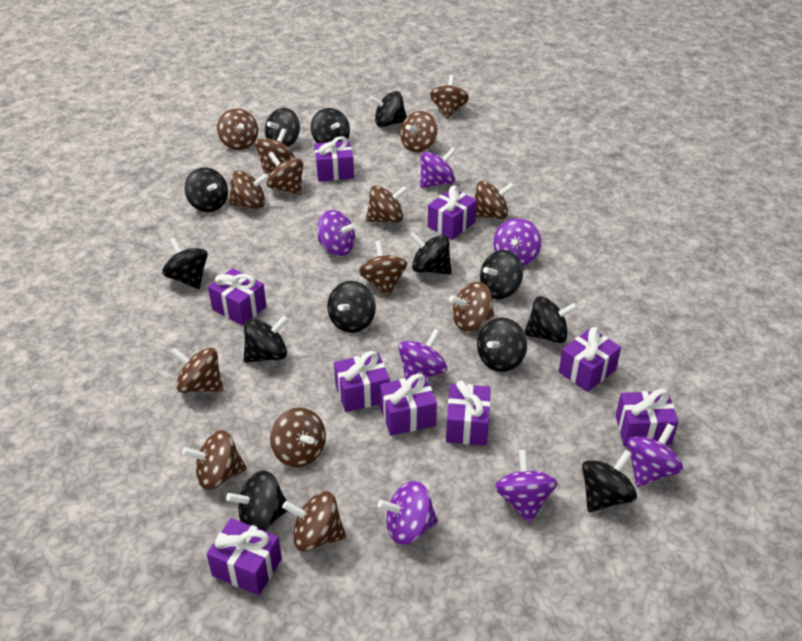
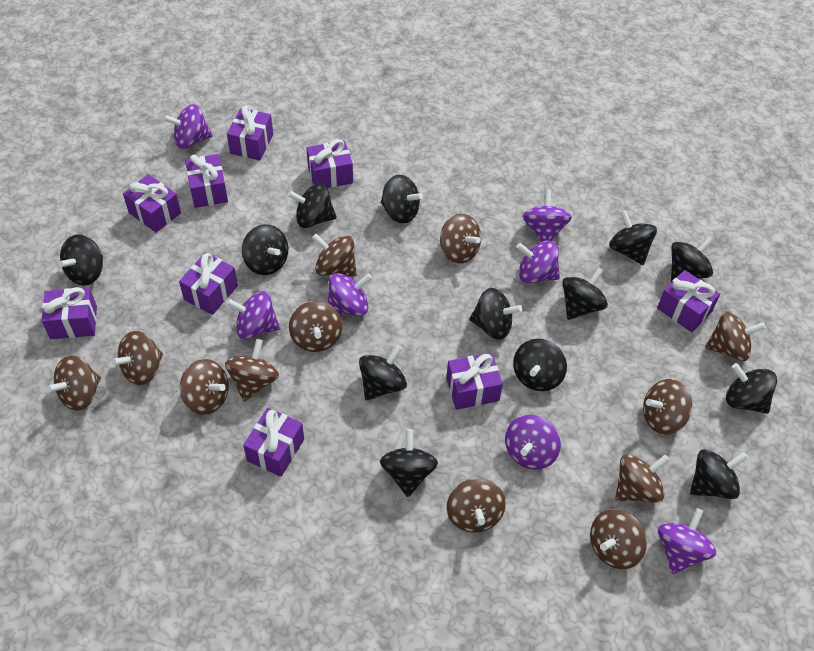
brown spinning top: 14 -> 12

